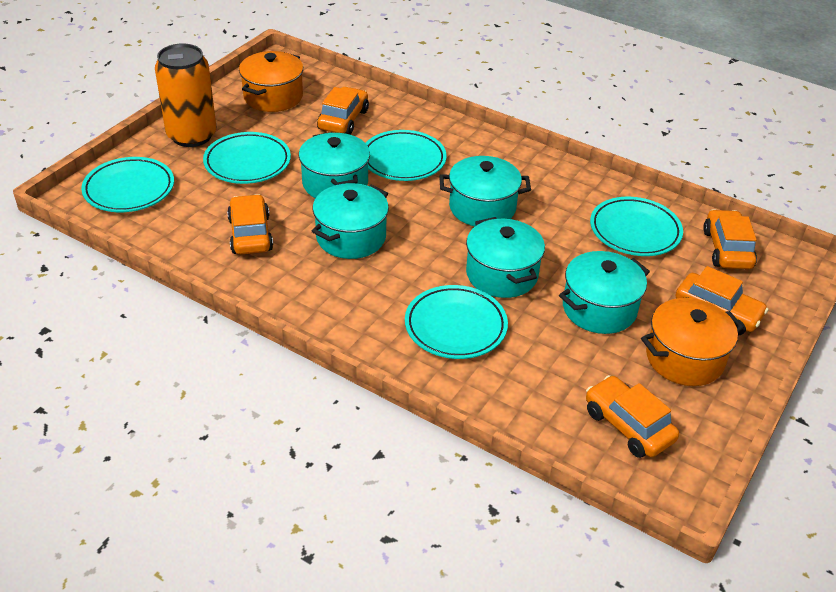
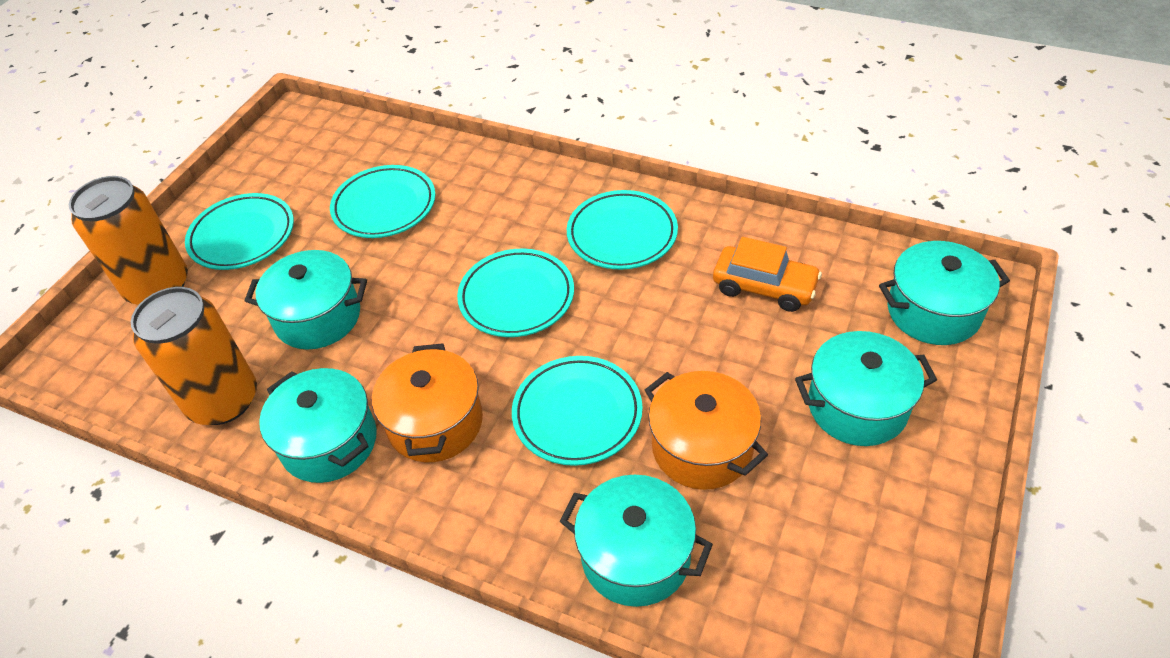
orange can: 1 -> 2
orange car: 5 -> 1

